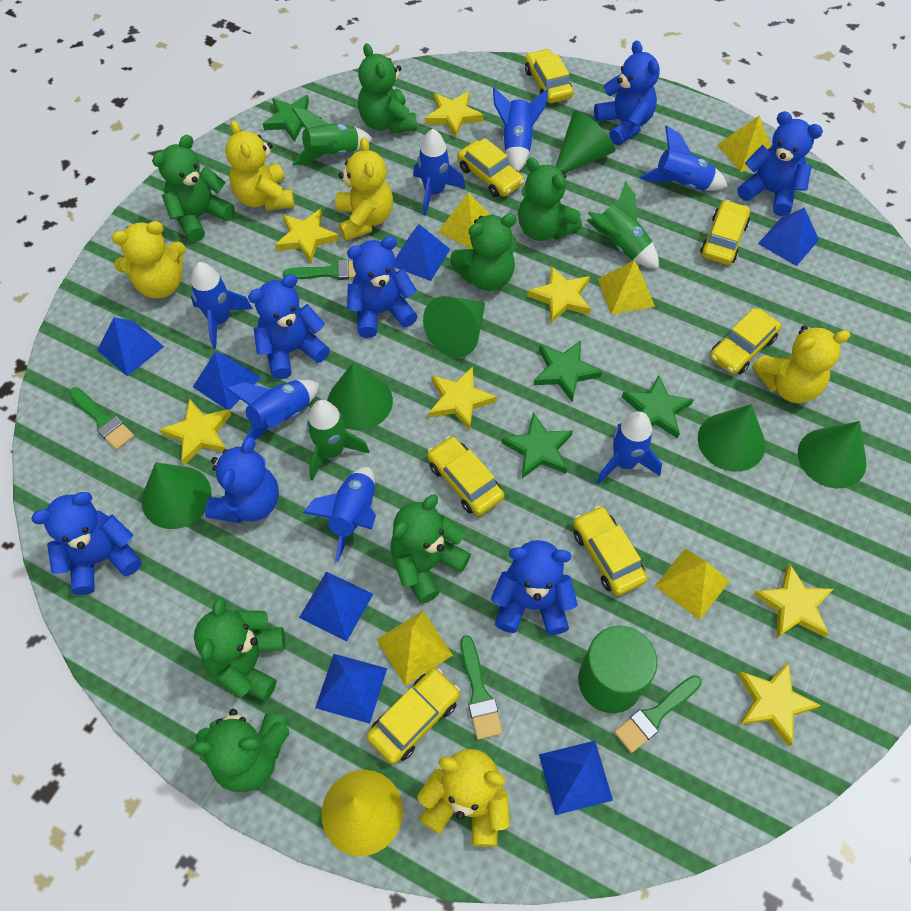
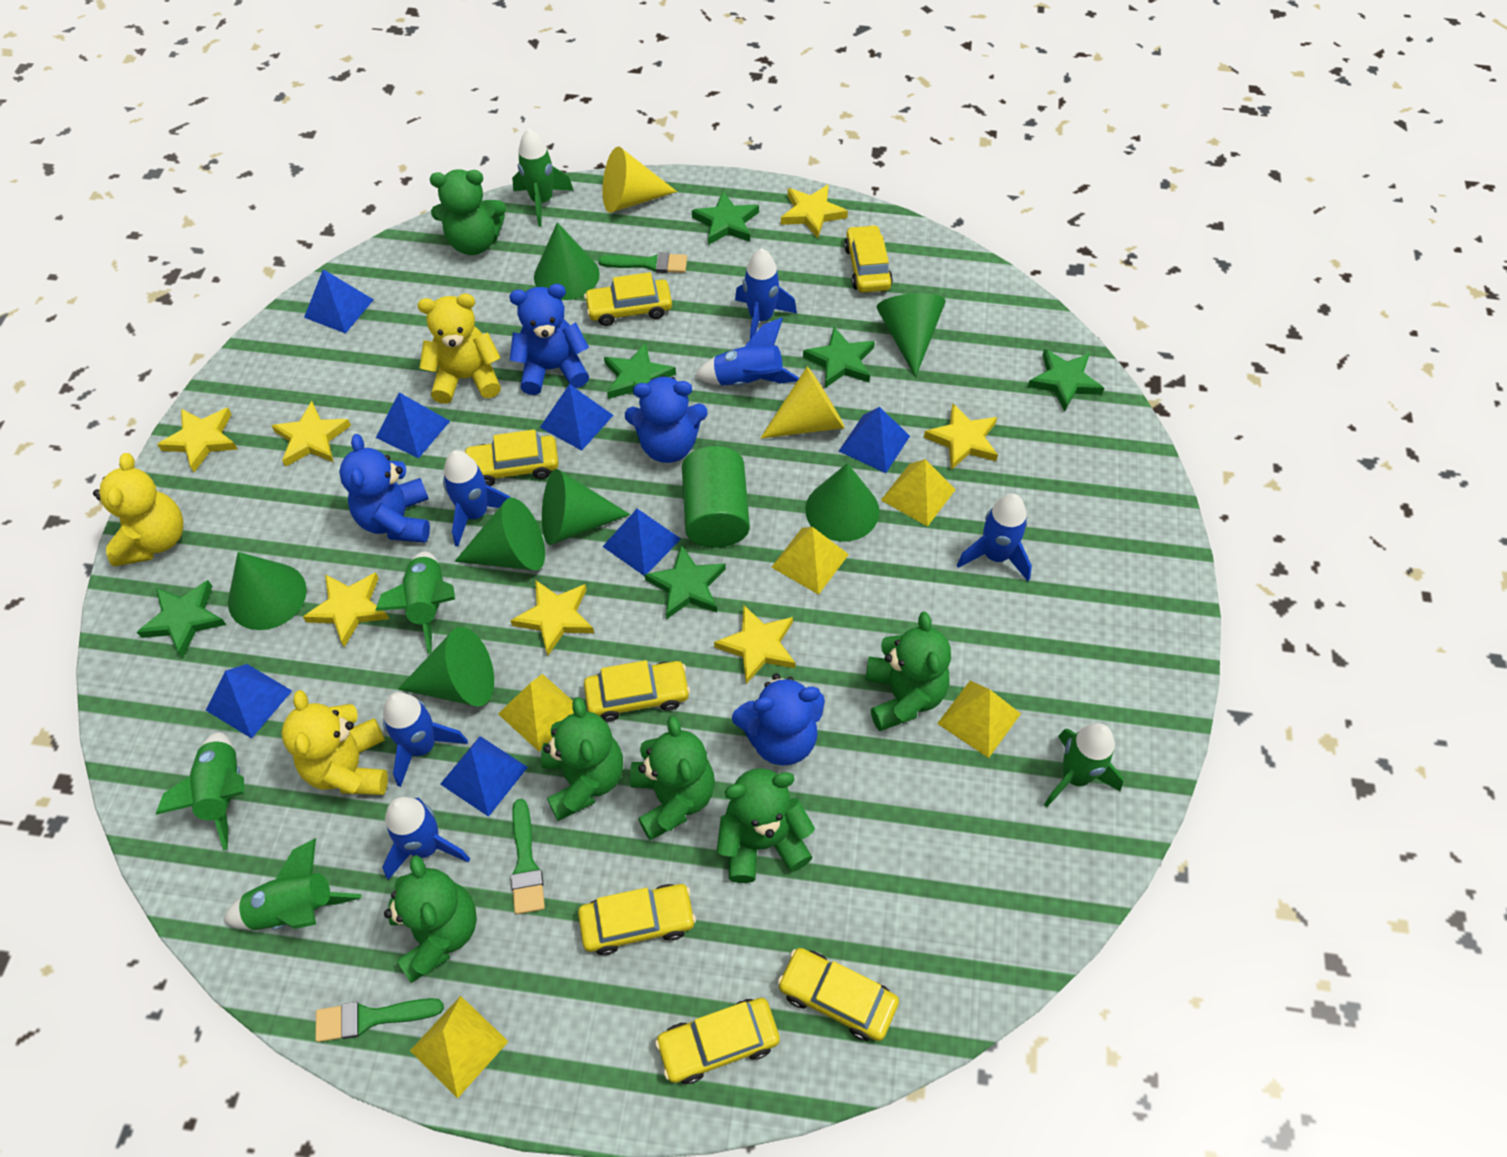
blue rocket: 7 -> 6
blue teddy bear: 7 -> 4
green brush: 4 -> 3
green cone: 6 -> 7
green rocket: 3 -> 5
green star: 4 -> 6
green teddy bear: 7 -> 6
yellow cone: 1 -> 2
yellow teddy bear: 5 -> 3

